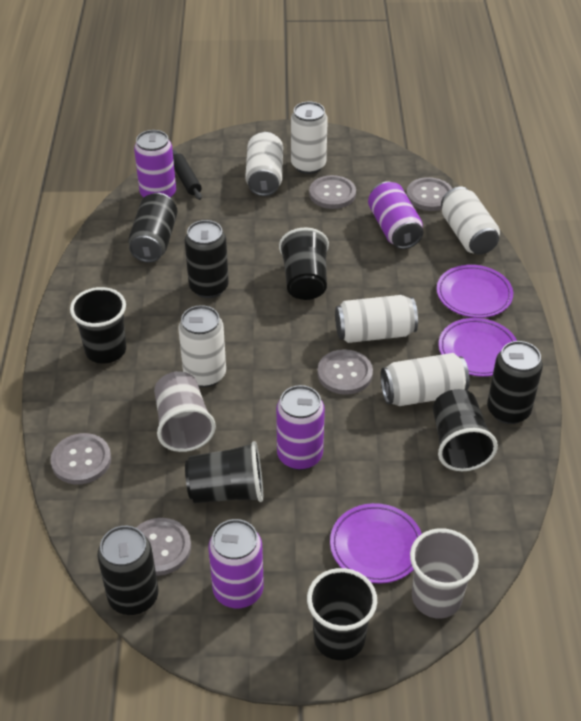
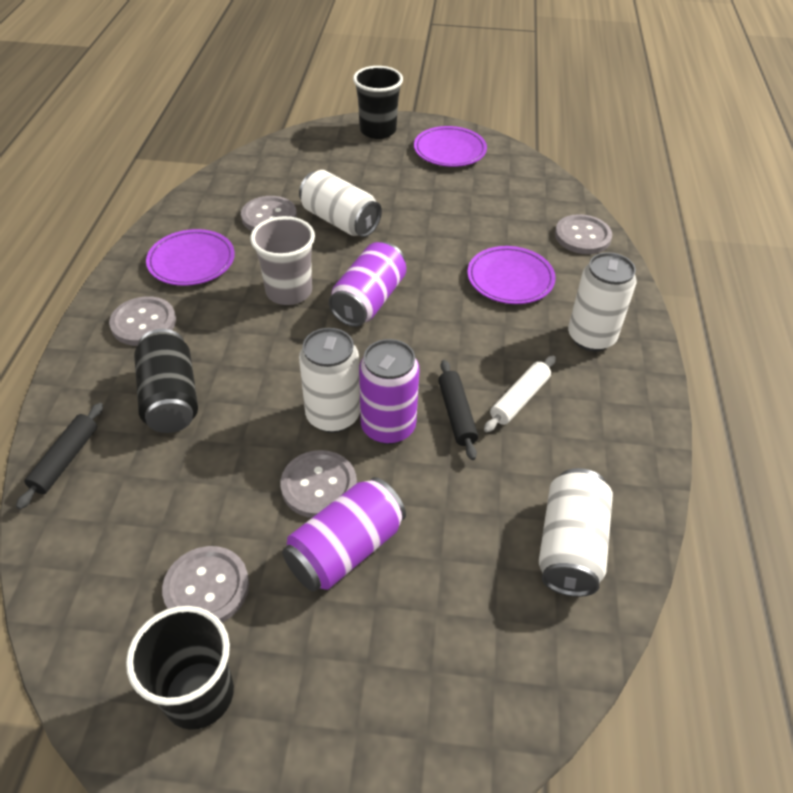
black can: 4 -> 1
black cup: 5 -> 2
black rolling pin: 1 -> 2
grey cup: 2 -> 1
purple can: 4 -> 3
white can: 6 -> 4
white rolling pin: 0 -> 1

